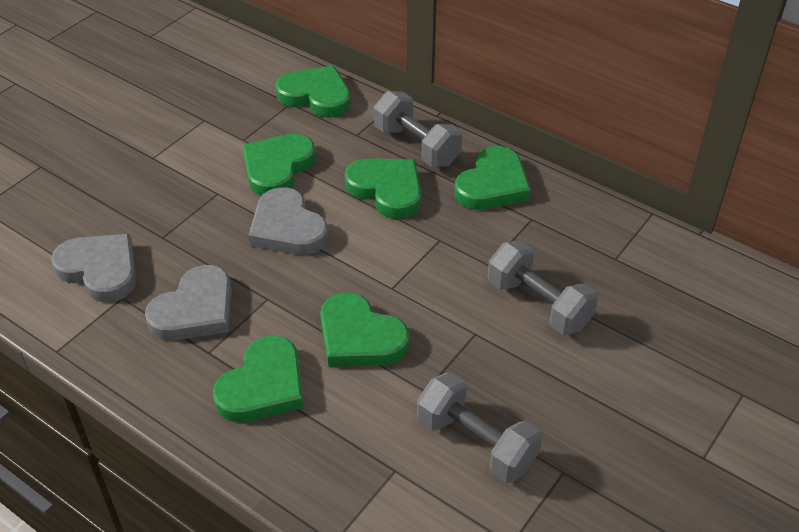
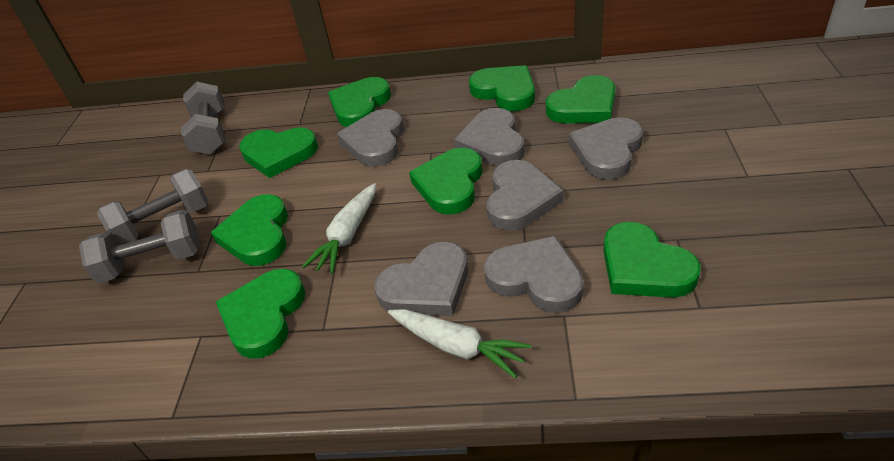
green heart: 6 -> 8
grey heart: 3 -> 6
white carrot: 0 -> 2

